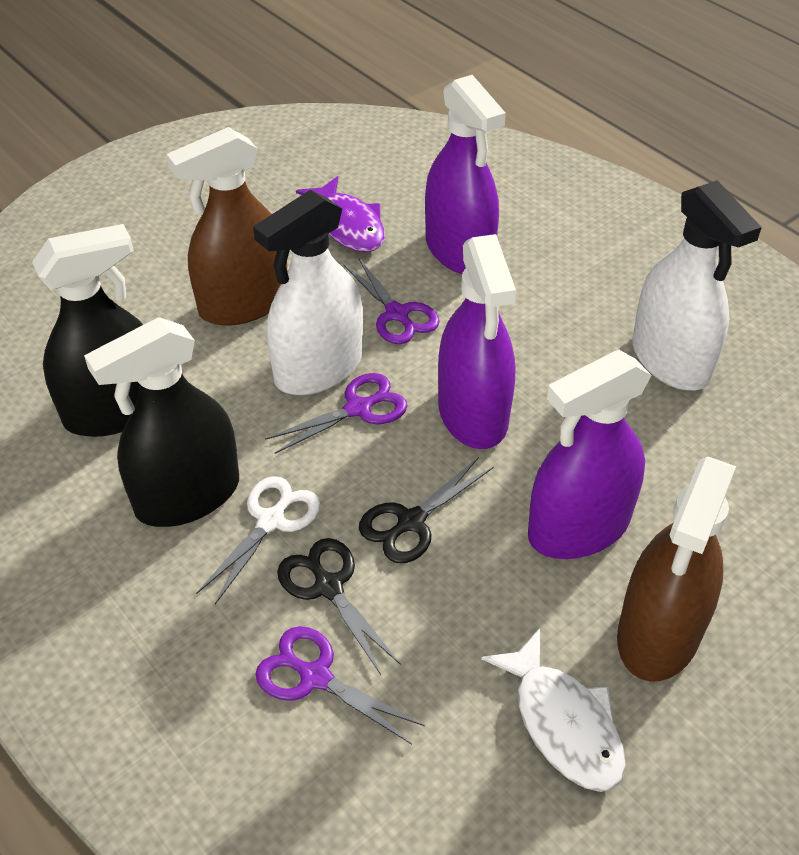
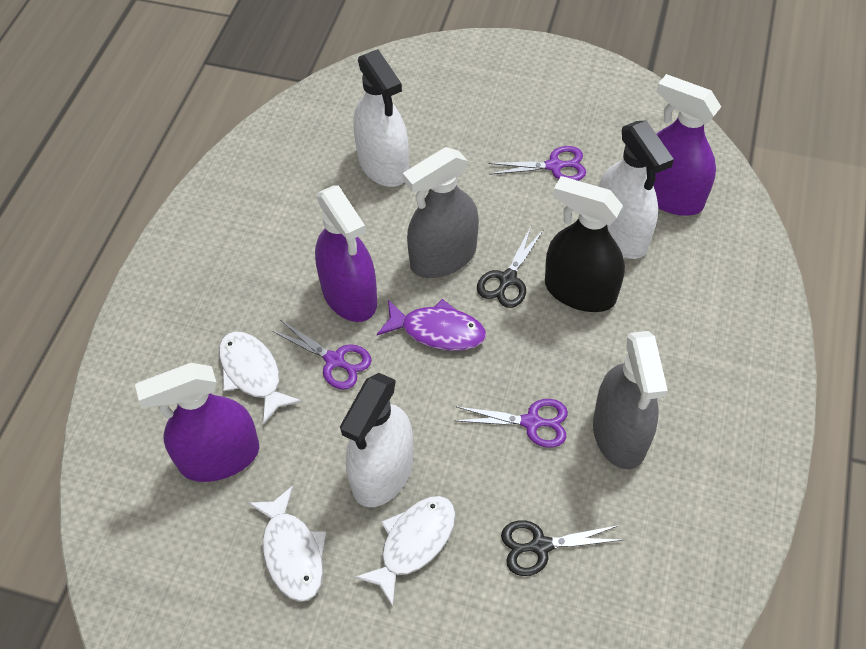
black spray bottle: 2 -> 1
brown spray bottle: 2 -> 0
grey spray bottle: 0 -> 2
white fish: 1 -> 3
white scissors: 1 -> 0
white spray bottle: 2 -> 3

